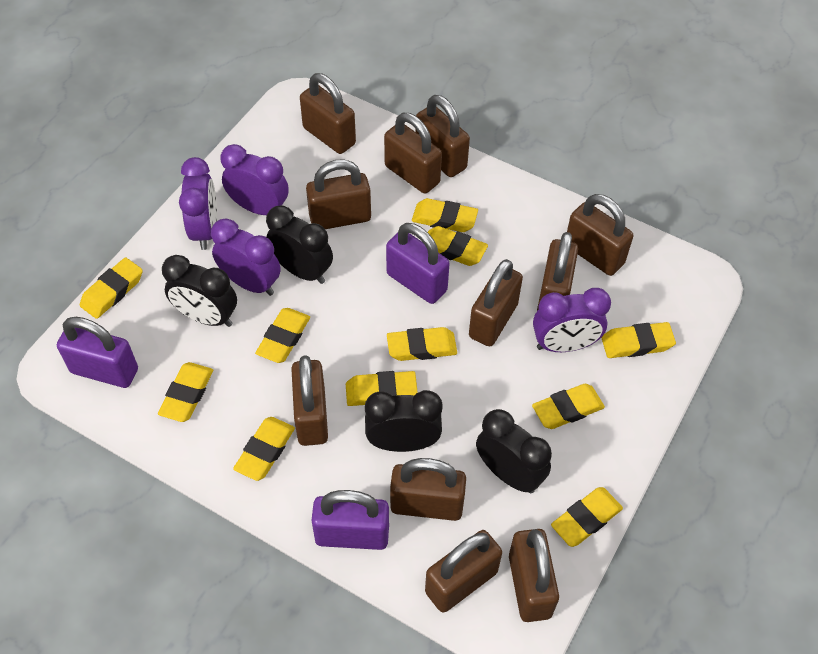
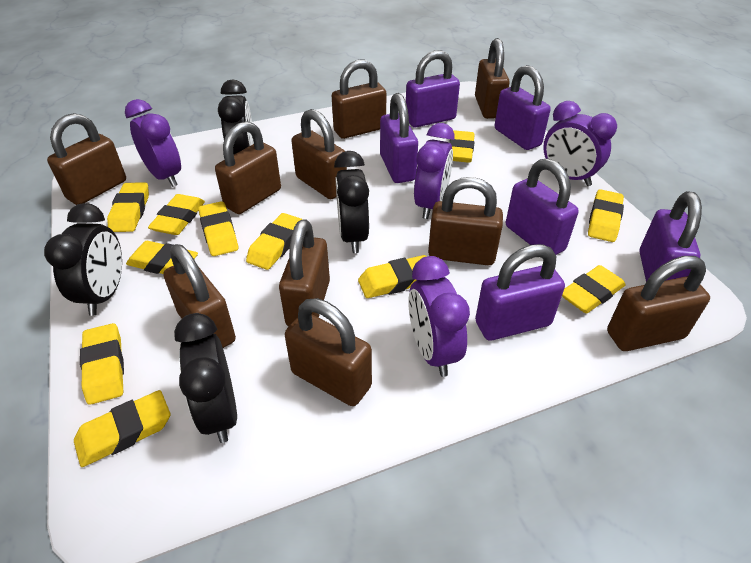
brown padlock: 11 -> 10
purple padlock: 3 -> 6

